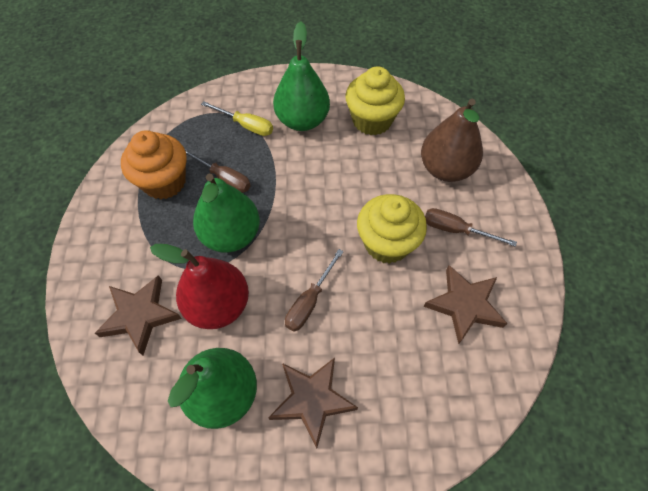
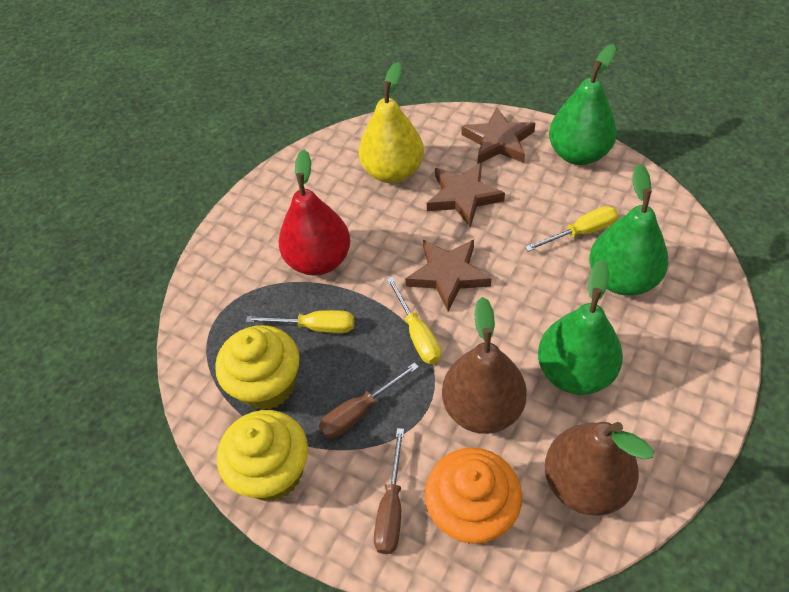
brown pear: 1 -> 2
brown screwdriver: 3 -> 2
yellow pear: 0 -> 1
yellow screwdriver: 1 -> 3

